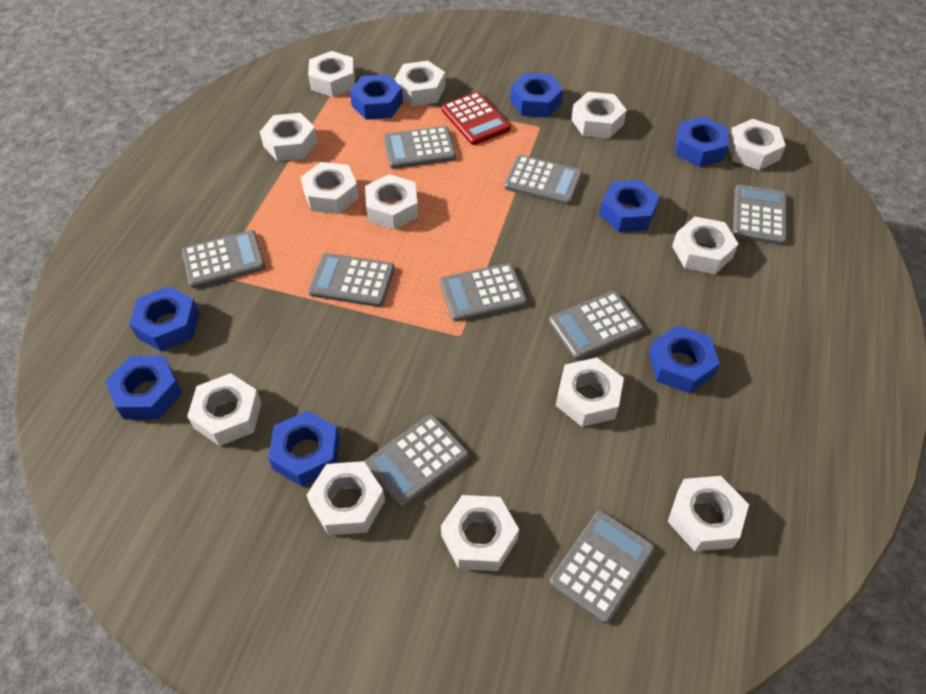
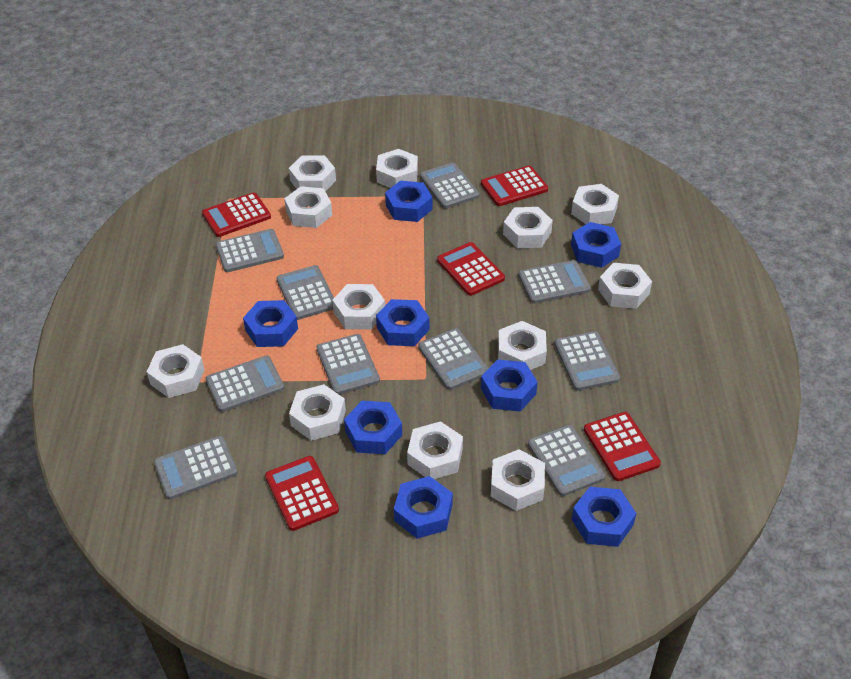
grey calculator: 9 -> 10
red calculator: 1 -> 5
white nut: 13 -> 12

